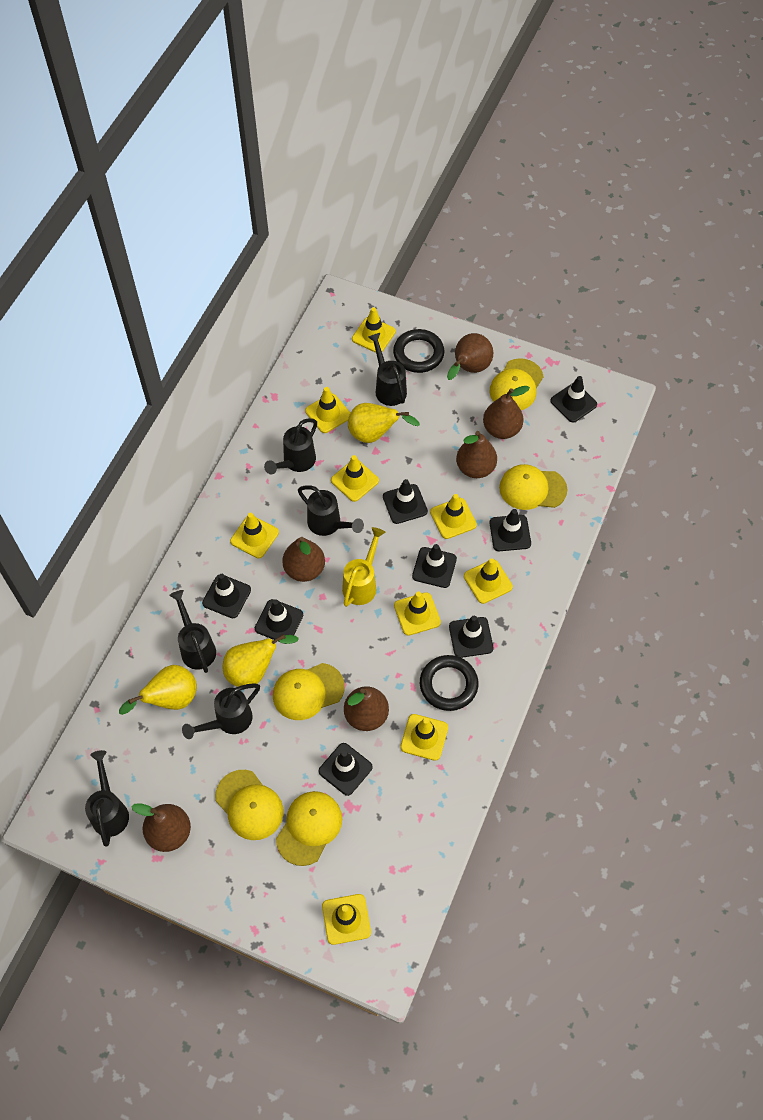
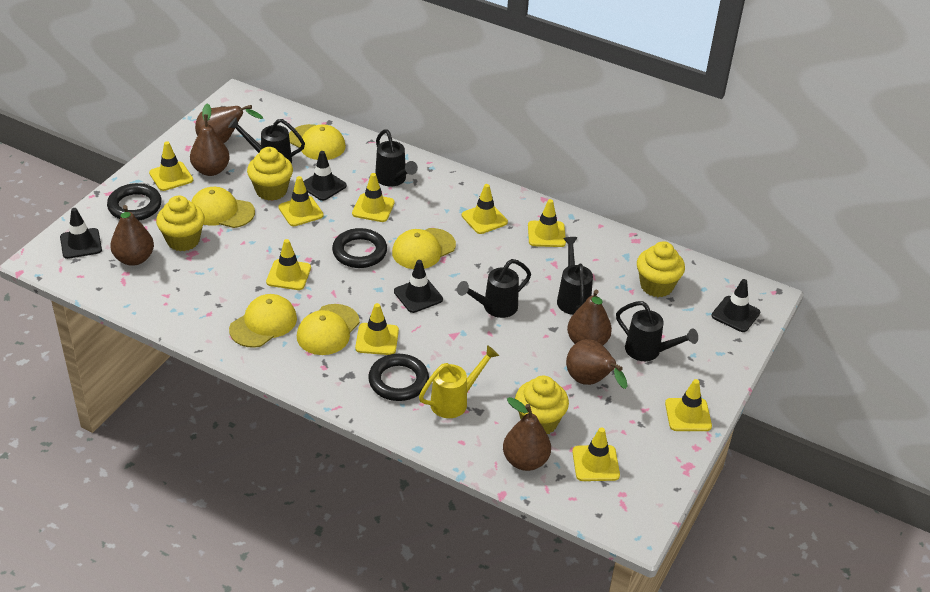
black ring: 2 -> 3
black traffic cone: 8 -> 4
black watering can: 6 -> 5
yellow cupcake: 0 -> 4
yellow pear: 3 -> 0

